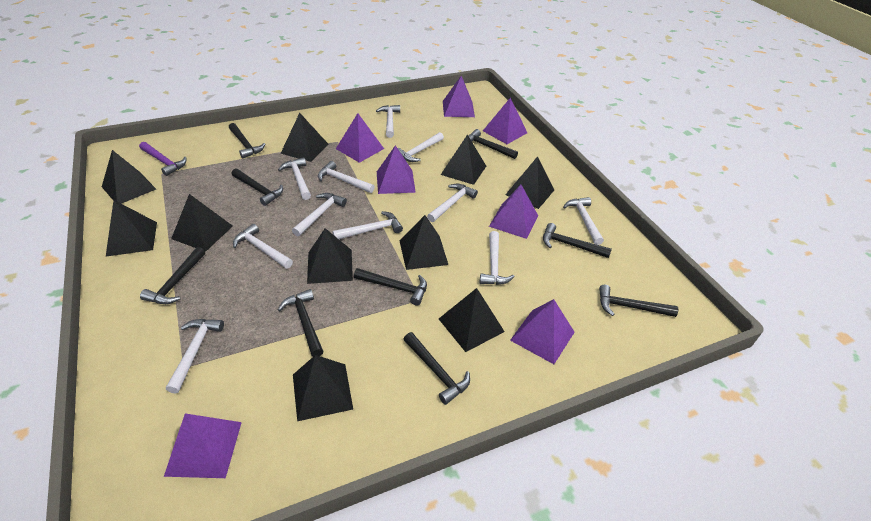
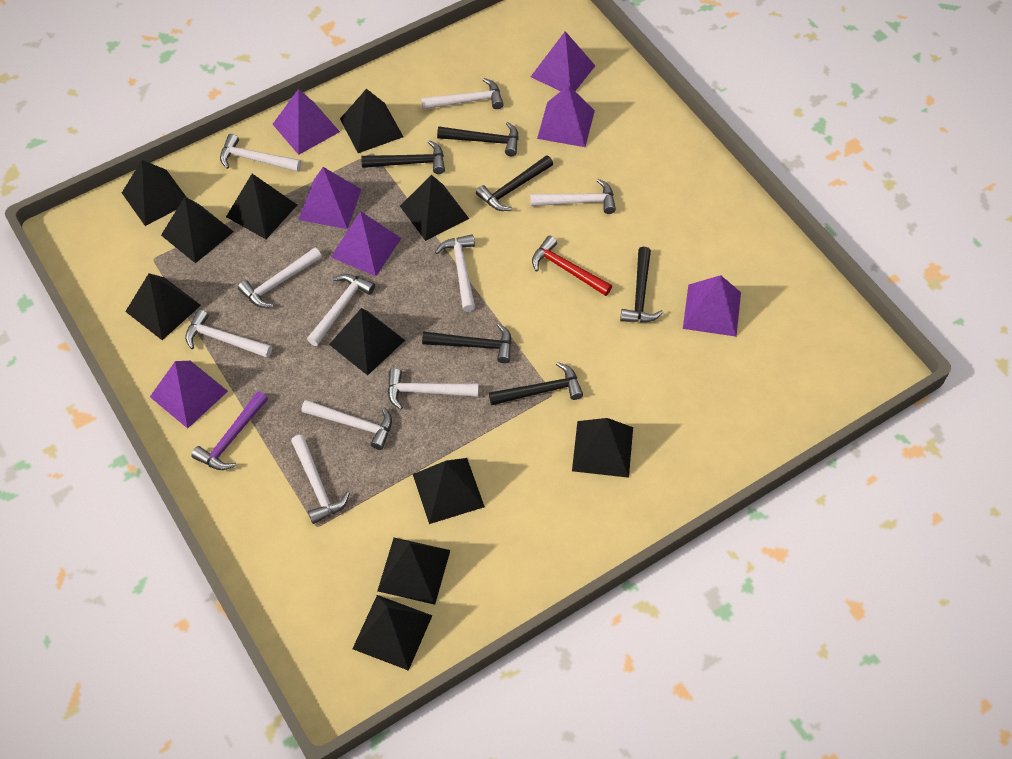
black hammer: 9 -> 6
black pyramid: 10 -> 11
red hammer: 0 -> 1
white hammer: 11 -> 10

